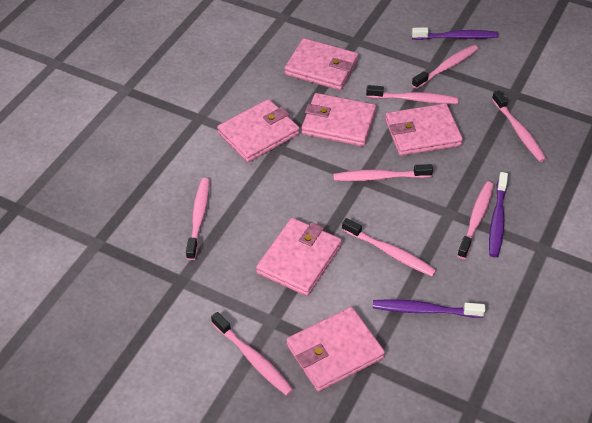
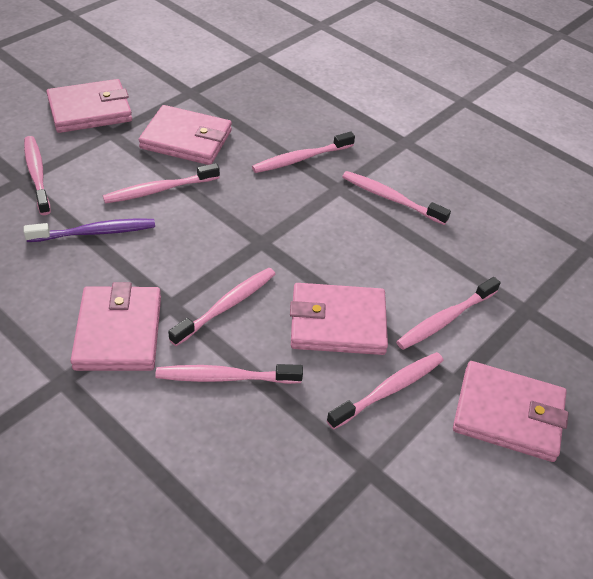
pink wallet: 6 -> 5
purple toothbrush: 3 -> 1

